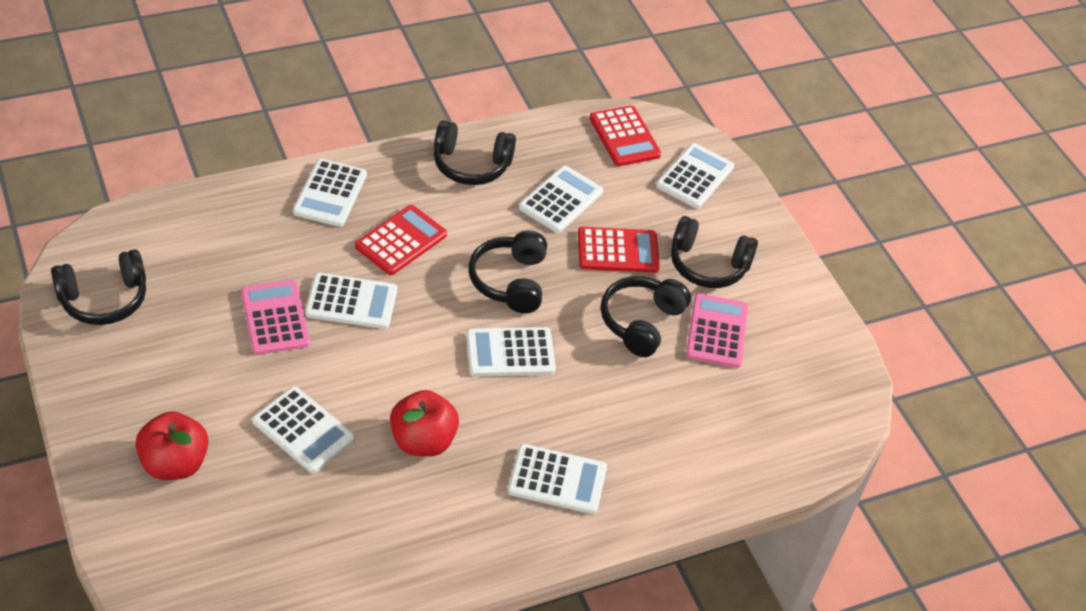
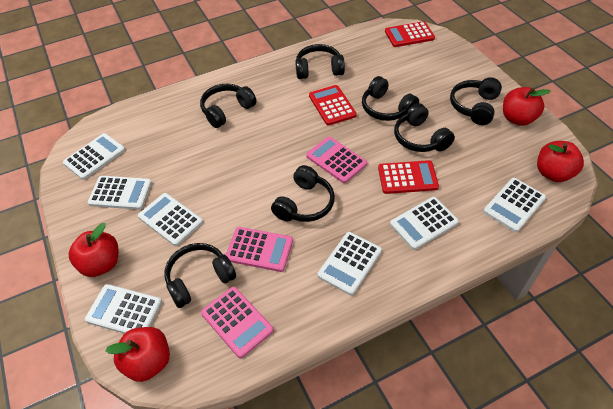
black headphones: 5 -> 7
pink calculator: 2 -> 3
red apple: 2 -> 4

